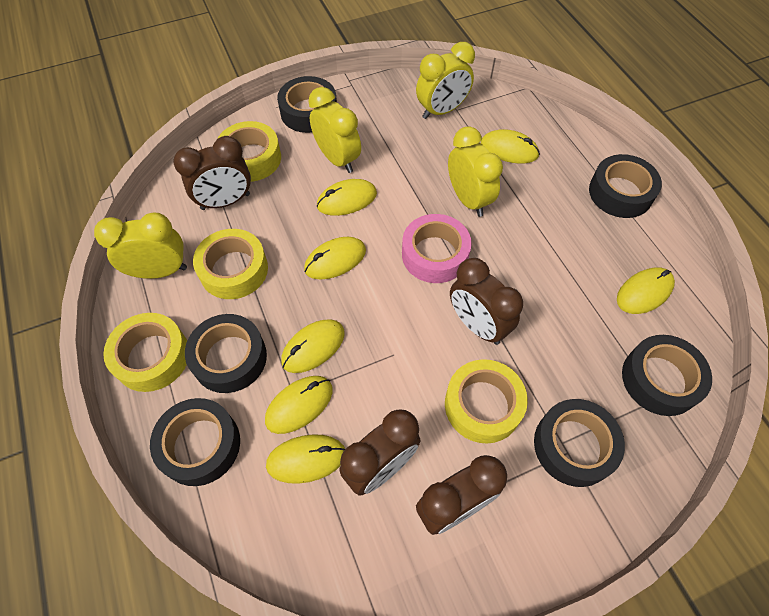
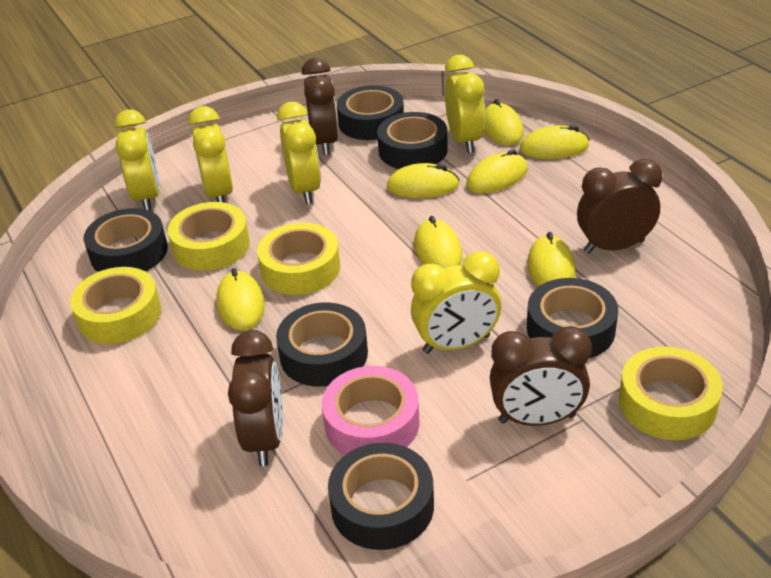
yellow clock: 4 -> 5

